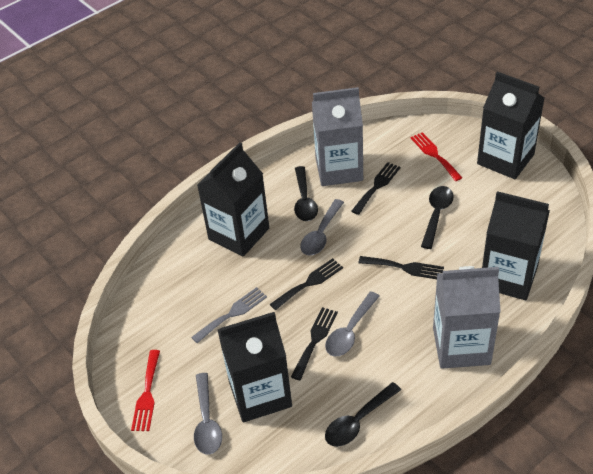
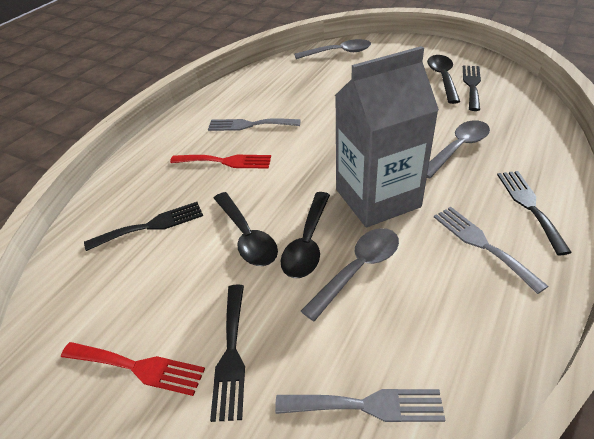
black carton: 4 -> 0
grey carton: 2 -> 1
grey fork: 1 -> 3

